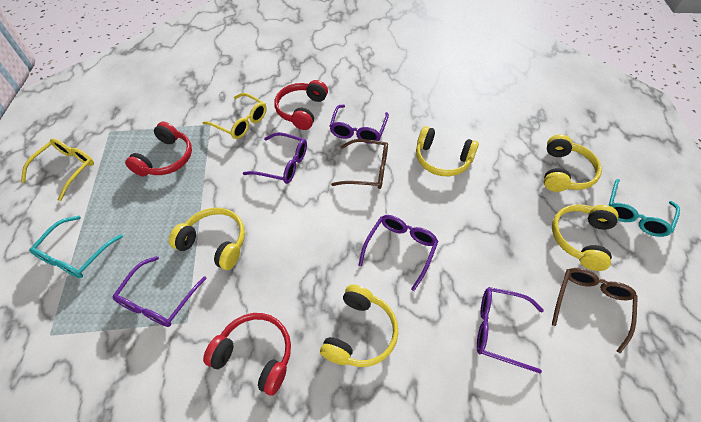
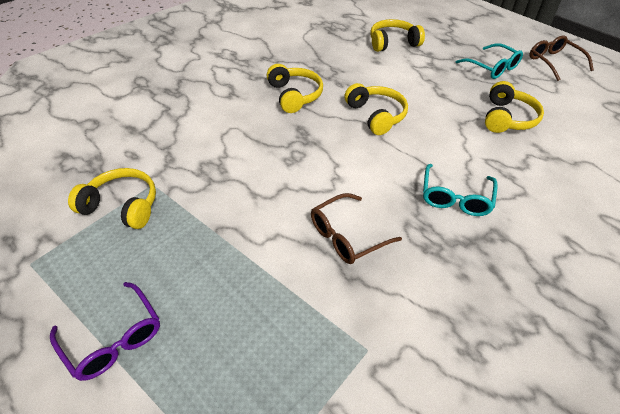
purple glasses: 5 -> 1
red headphones: 3 -> 0
yellow glasses: 2 -> 0

